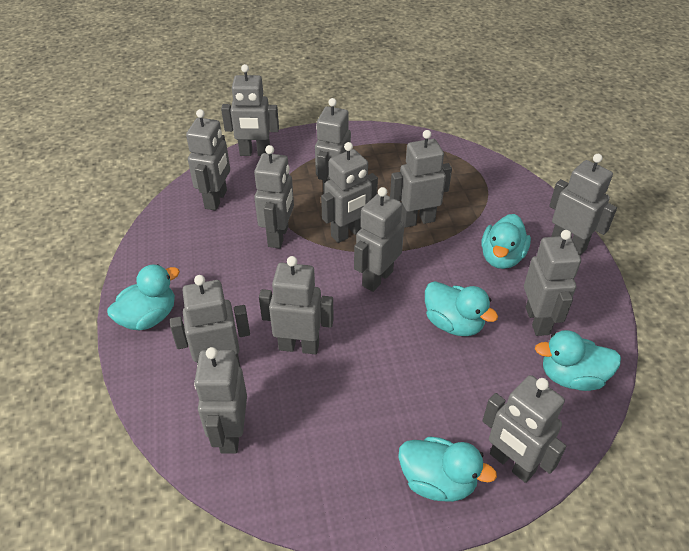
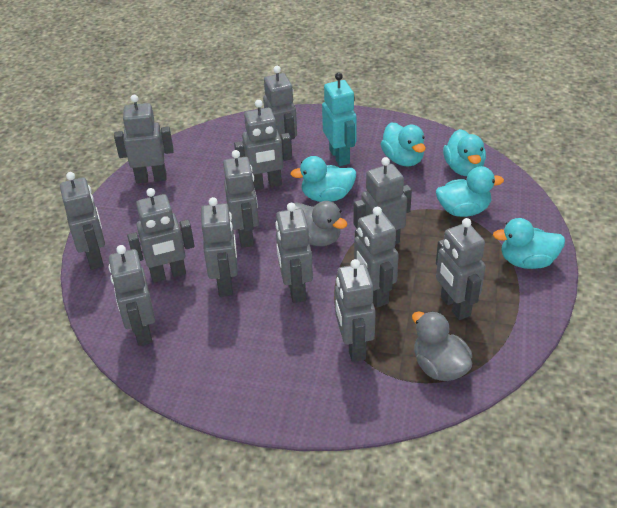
grey duck: 0 -> 2
turquoise robot: 0 -> 1

